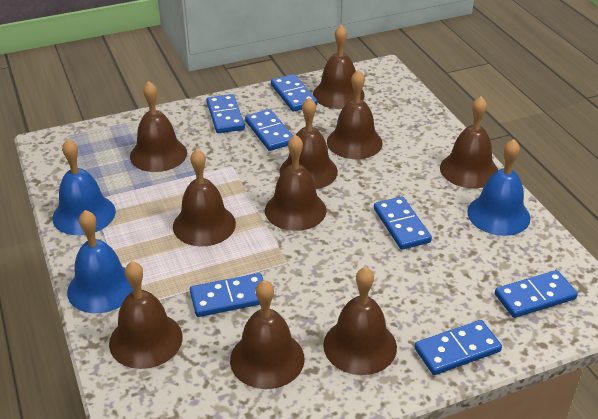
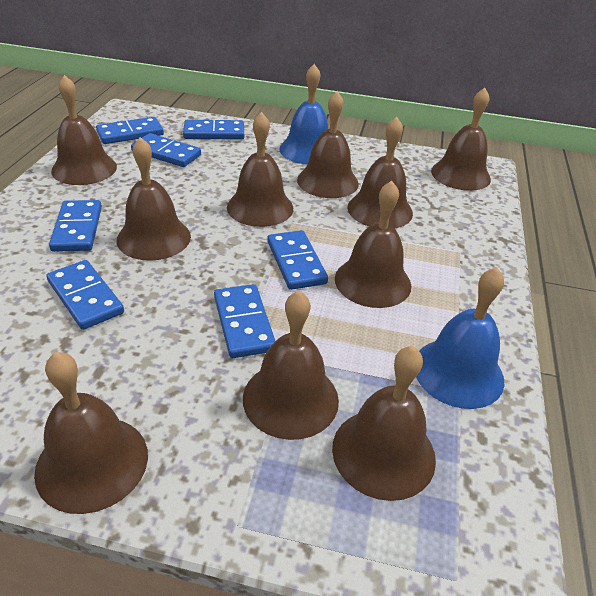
blue bell: 3 -> 2

